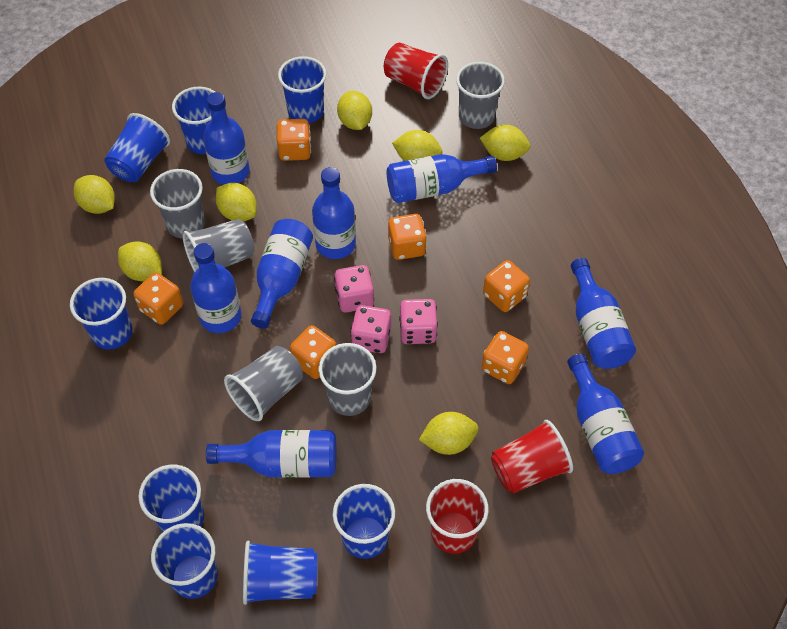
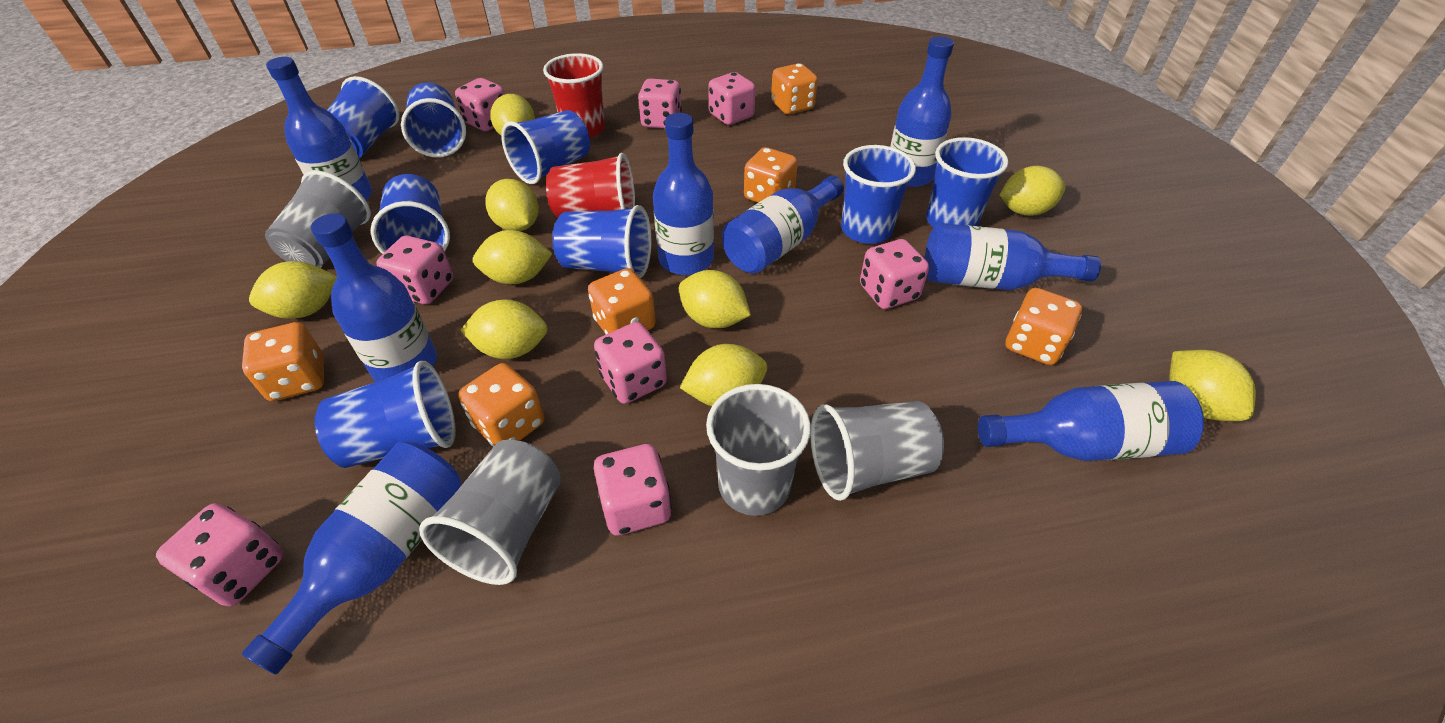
grey cup: 5 -> 4
pink dice: 3 -> 8
red cup: 3 -> 2
yellow lemon: 7 -> 9

